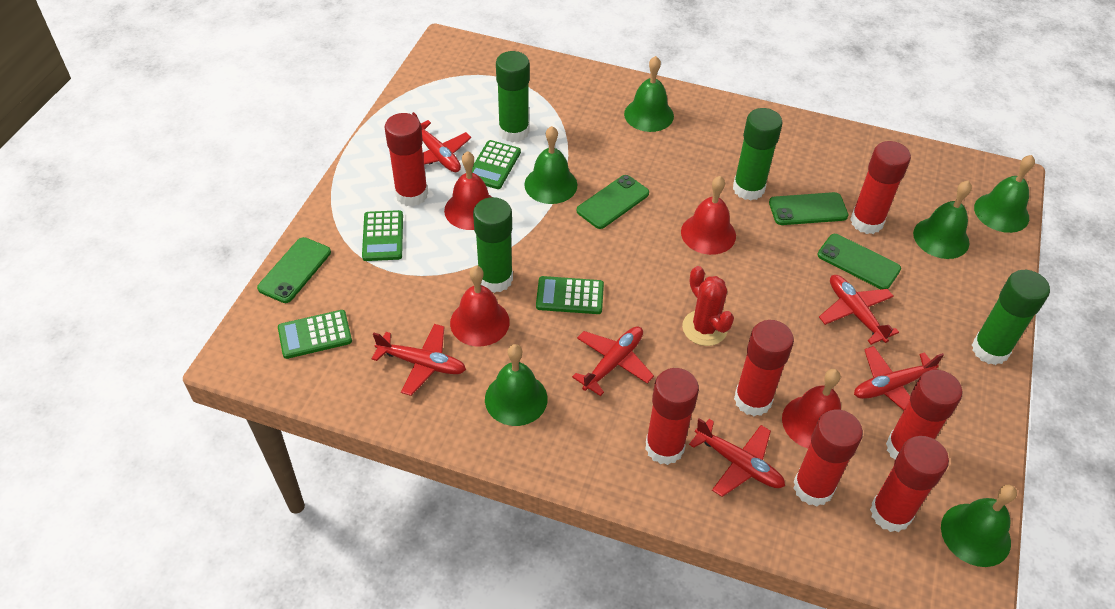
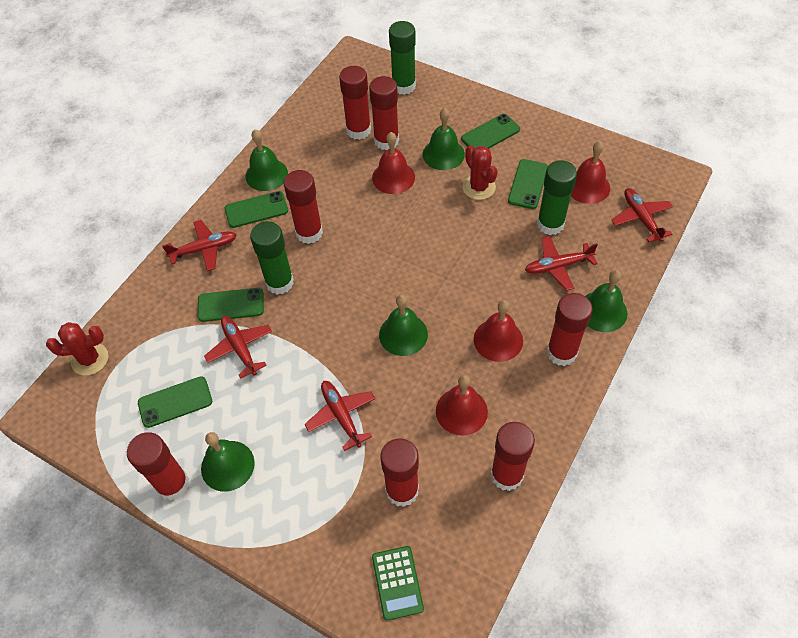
green bell: 6 -> 5
green calculator: 4 -> 1
green glue stick: 4 -> 3
green phone: 4 -> 5
red cactus: 1 -> 2
red plane: 6 -> 5

